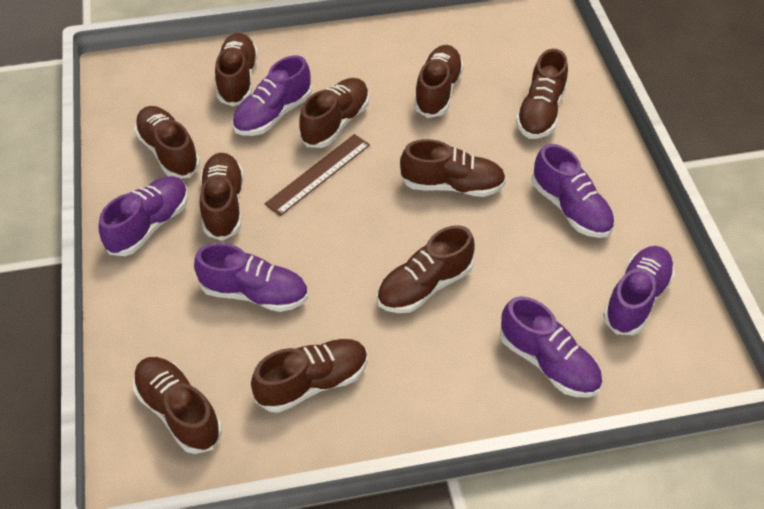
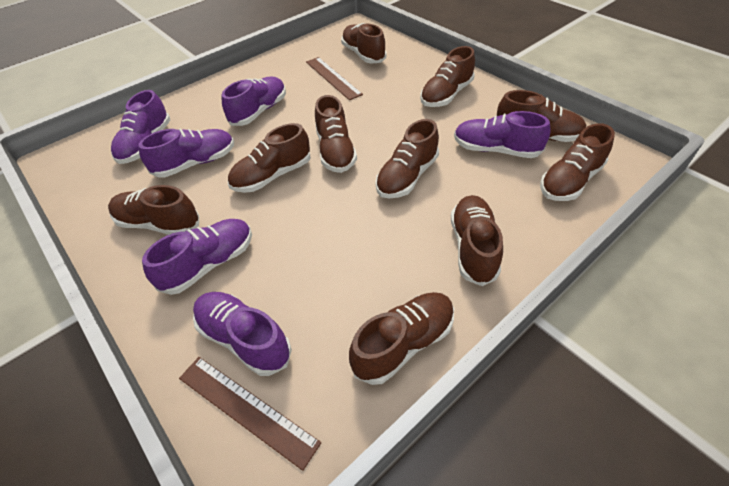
brown ruler: 1 -> 2

